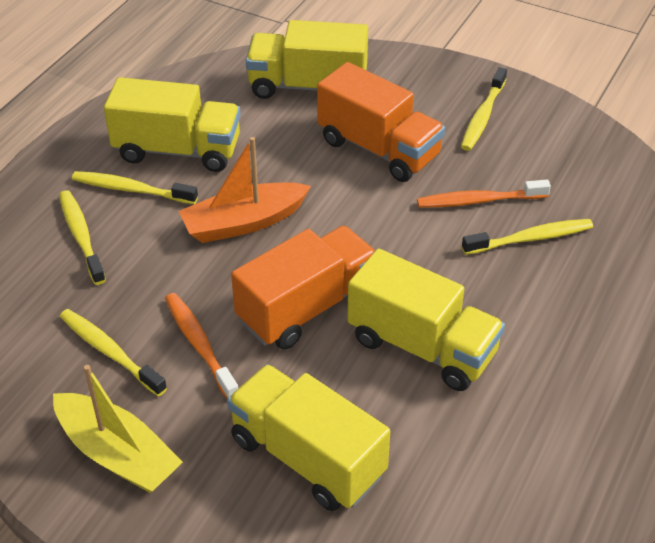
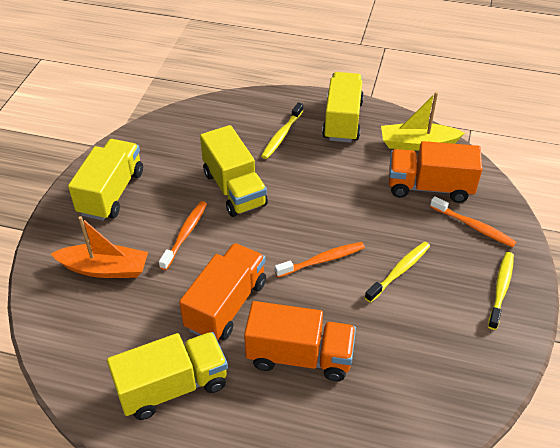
orange toothbrush: 2 -> 3
orange truck: 2 -> 3
yellow toothbrush: 5 -> 3

